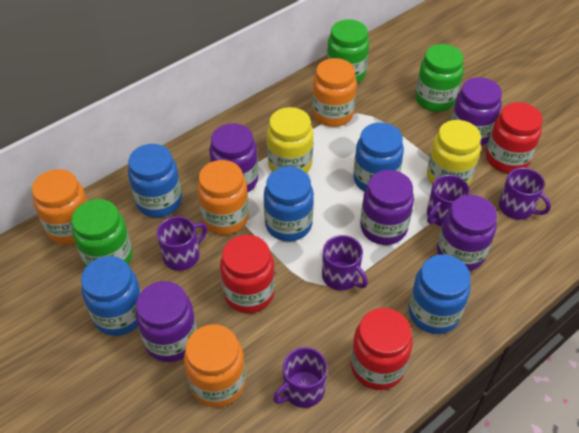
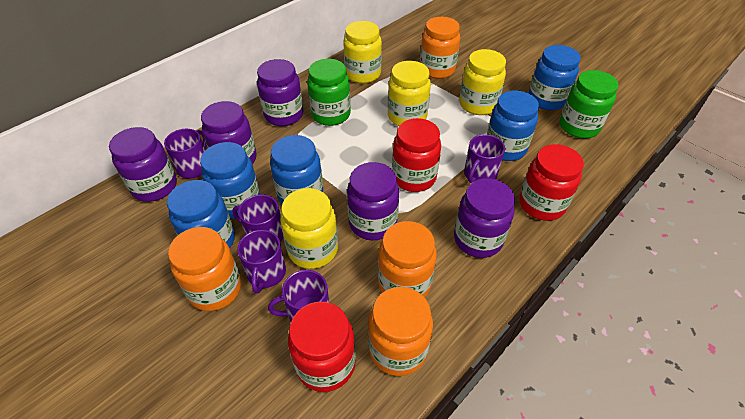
green jar: 3 -> 2
yellow jar: 2 -> 4

